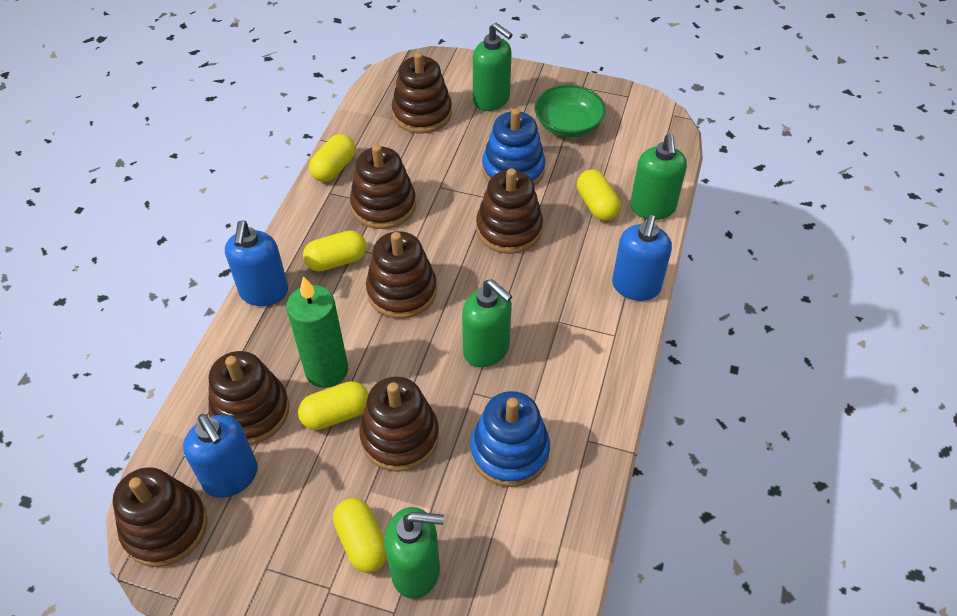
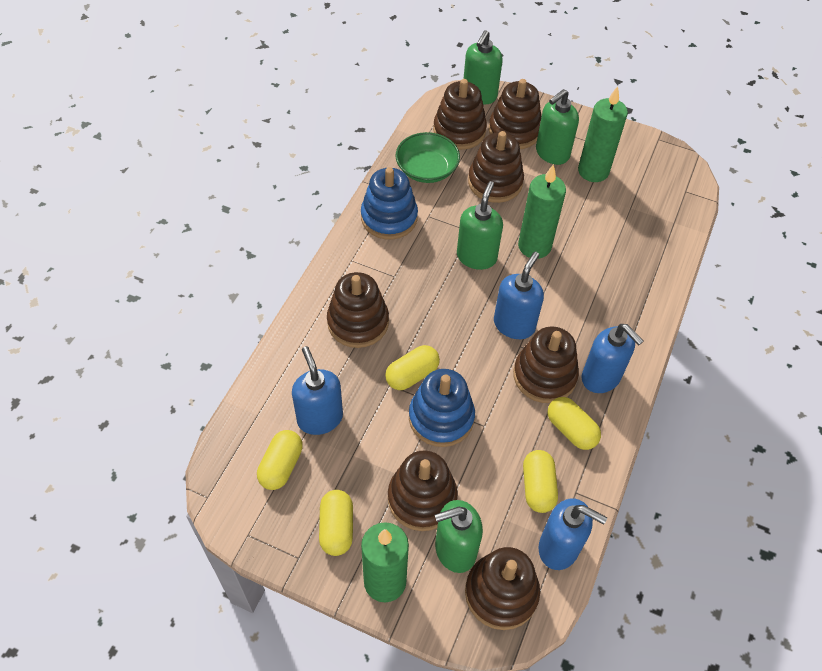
blue soap dispenser: 3 -> 4
green candle: 1 -> 3

